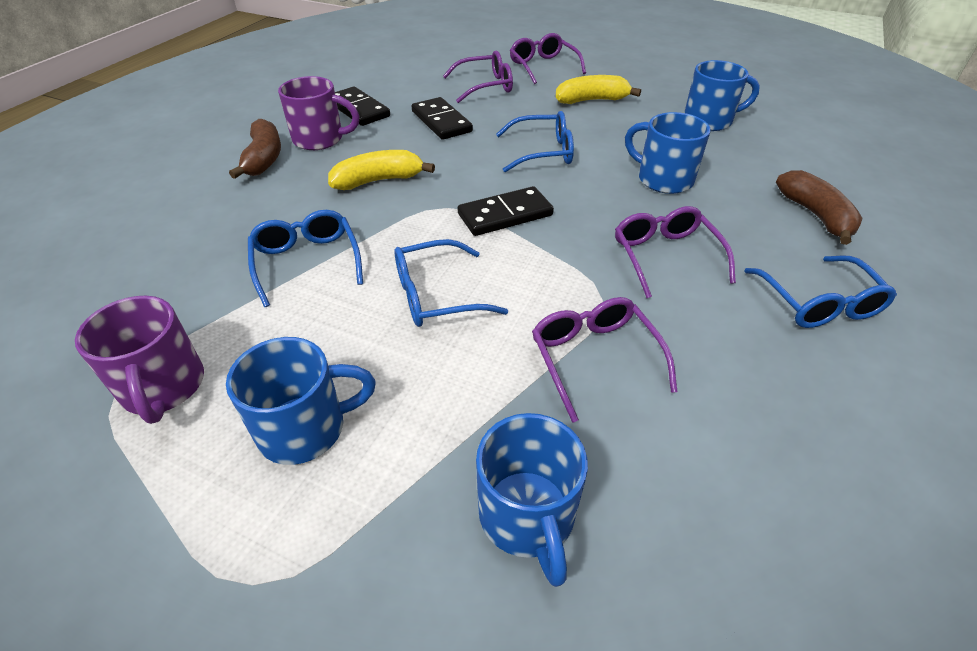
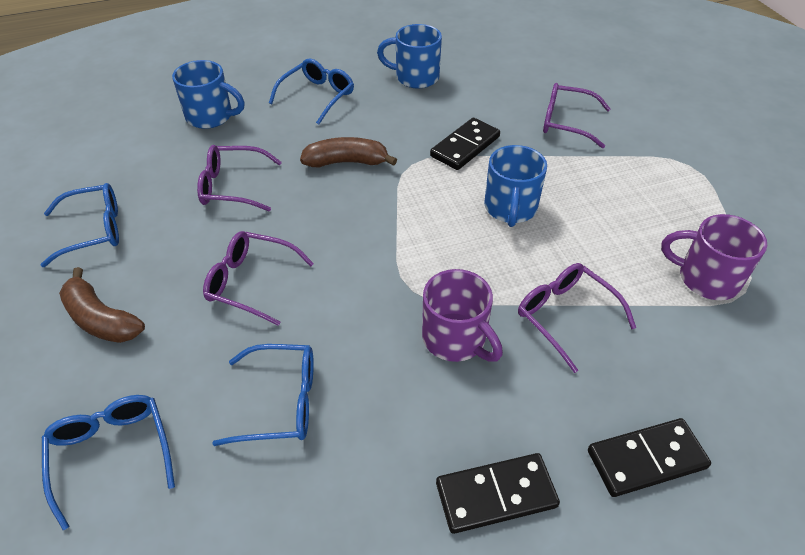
blue mug: 4 -> 3
yellow banana: 2 -> 0

